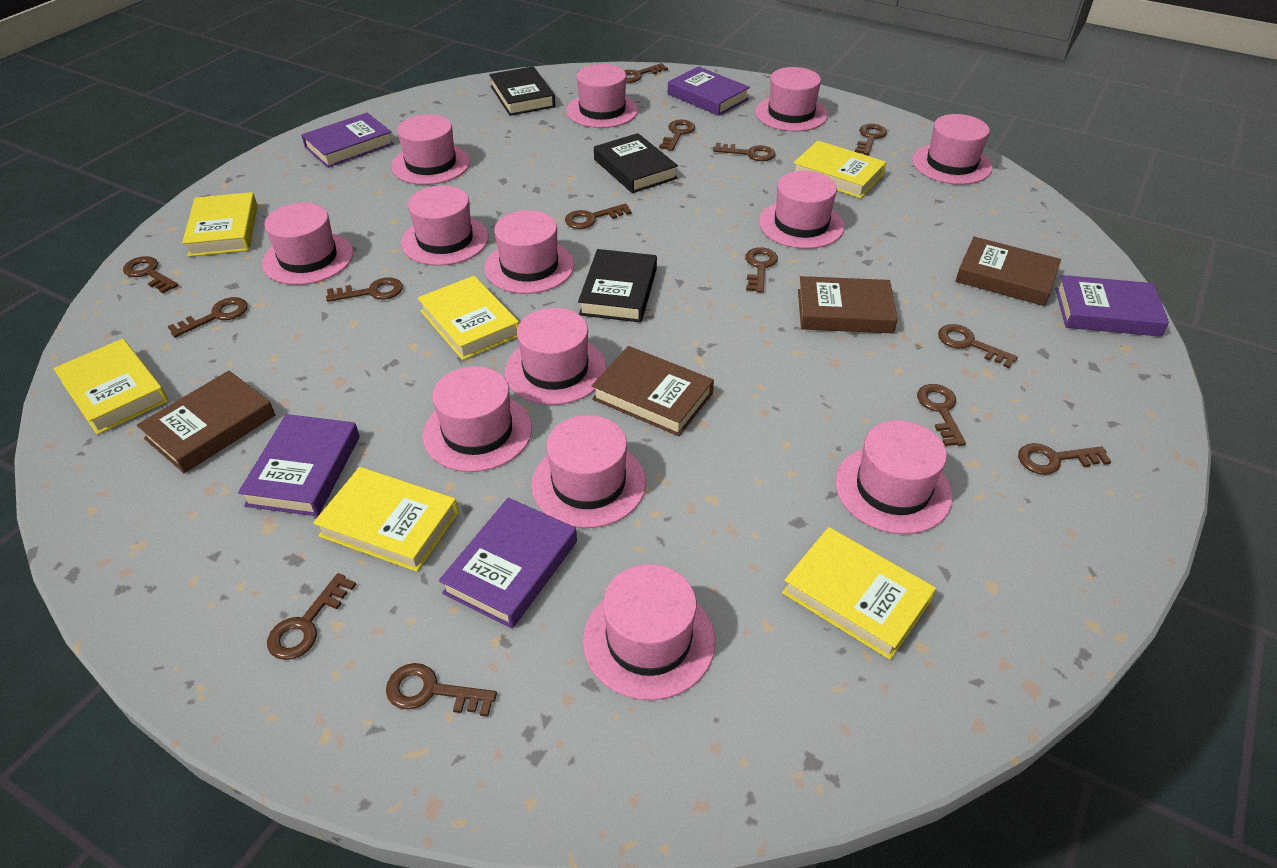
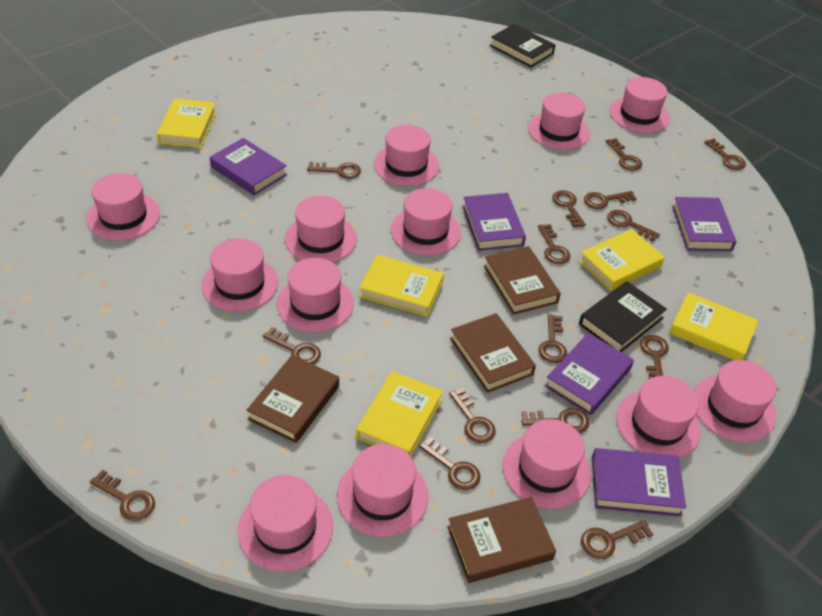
black book: 3 -> 2
brown key: 14 -> 15
yellow book: 6 -> 5

